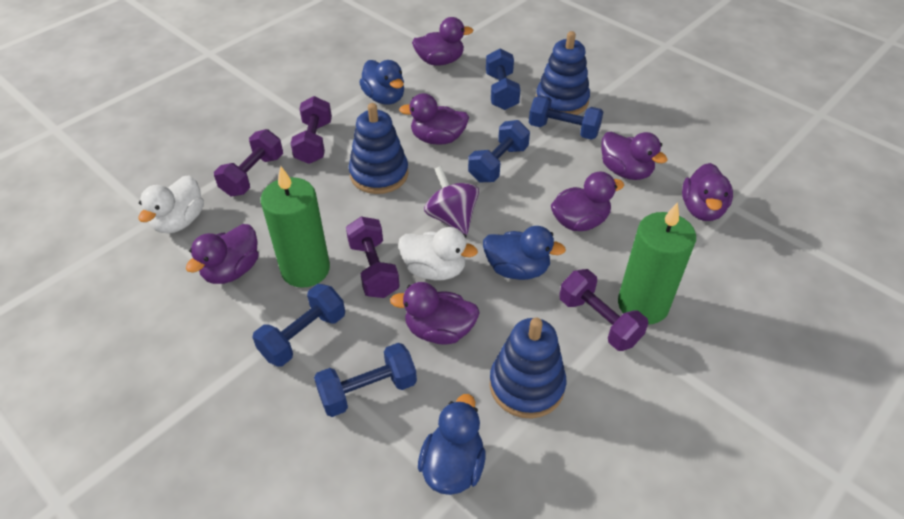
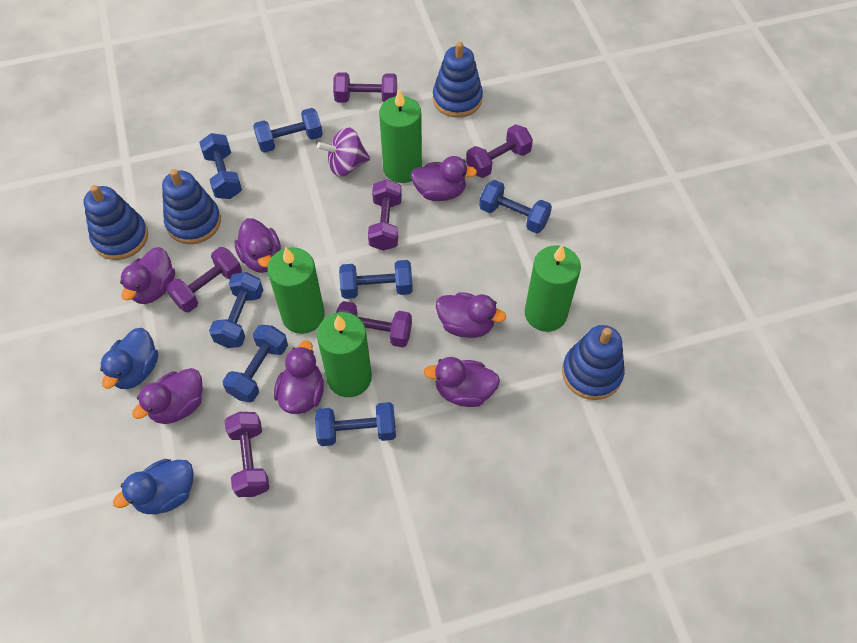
blue duck: 3 -> 2
blue dumbbell: 5 -> 7
blue stacking toy: 3 -> 4
green candle: 2 -> 4
purple dumbbell: 4 -> 6
white duck: 2 -> 0

